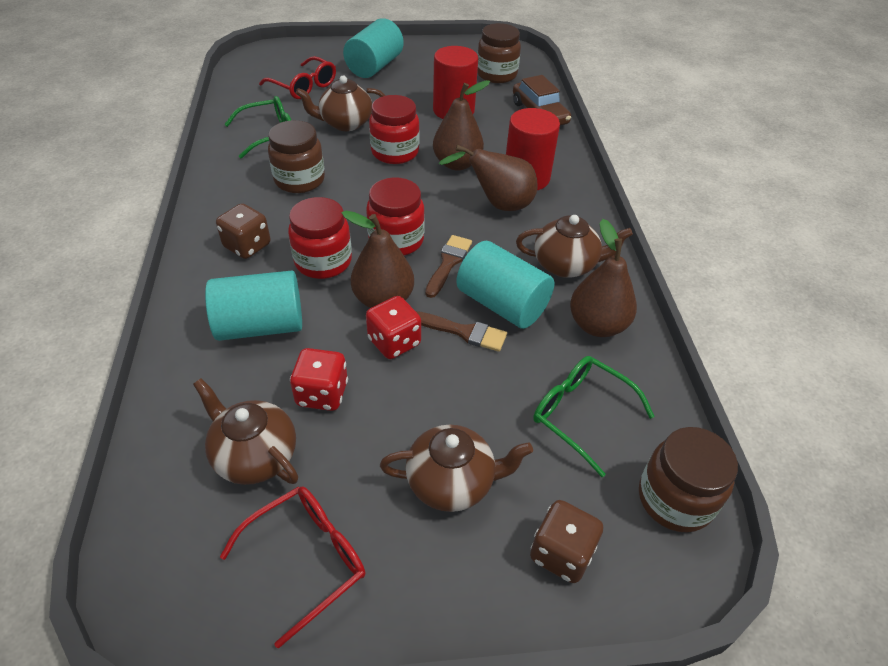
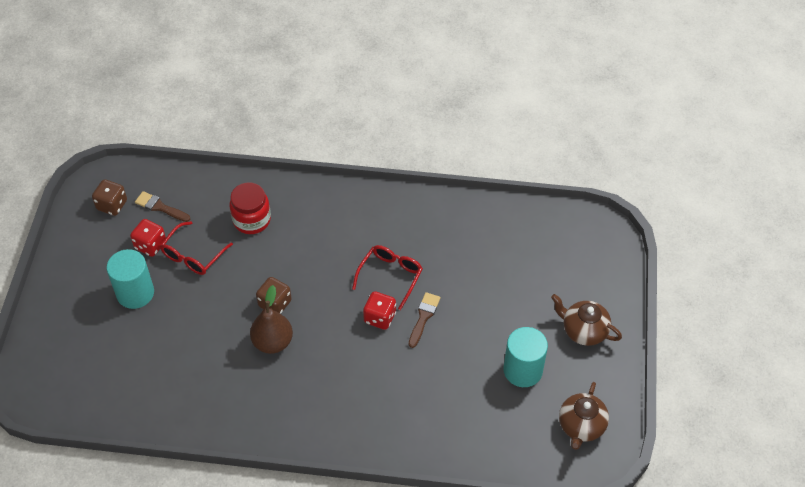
brown car: 1 -> 0
brown jar: 3 -> 0
brown pear: 4 -> 1
brown teapot: 4 -> 2
green glasses: 2 -> 0
red cylinder: 2 -> 0
red jar: 3 -> 1
turquoise cylinder: 3 -> 2

